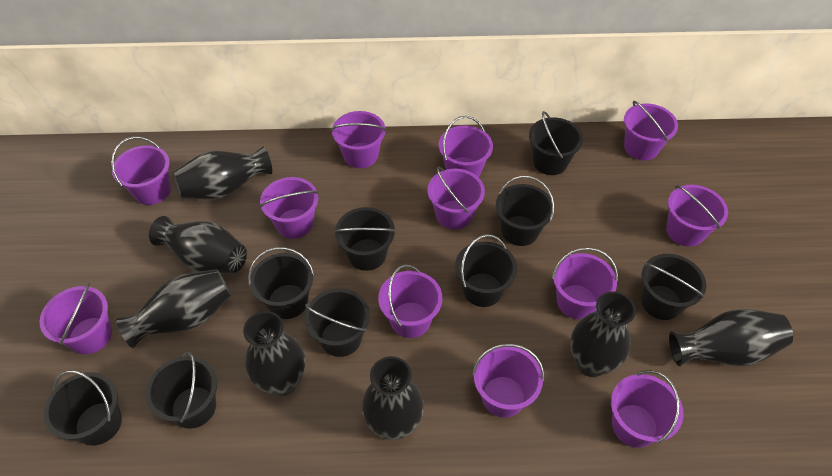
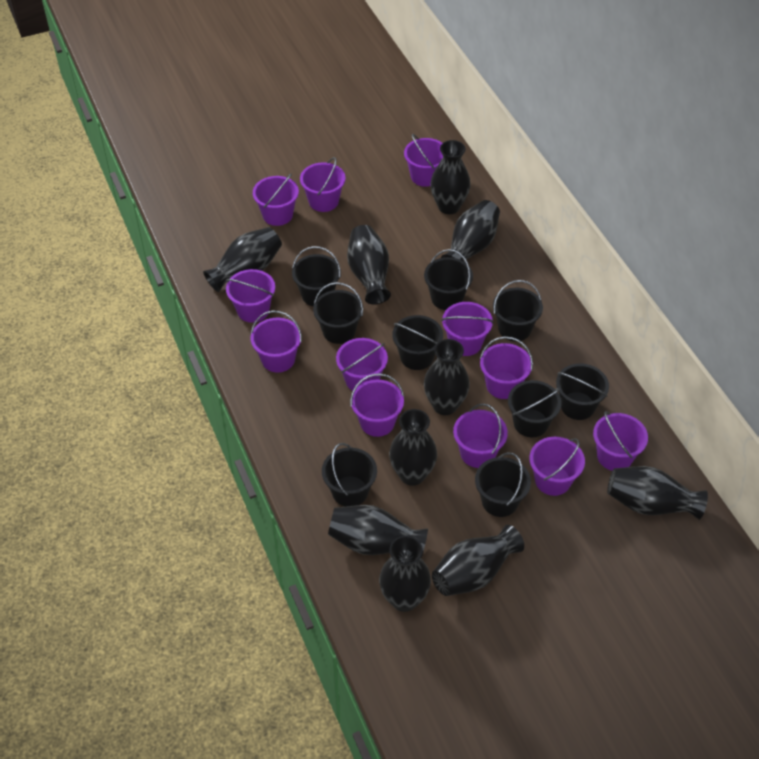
black vase: 7 -> 10

